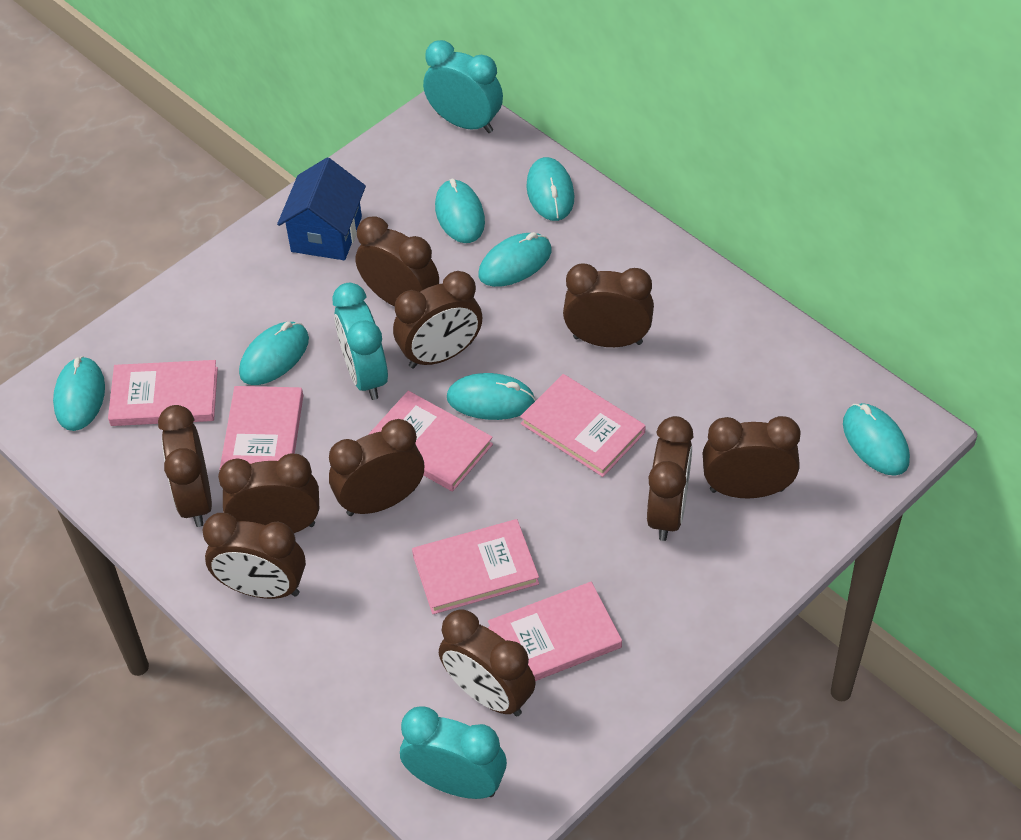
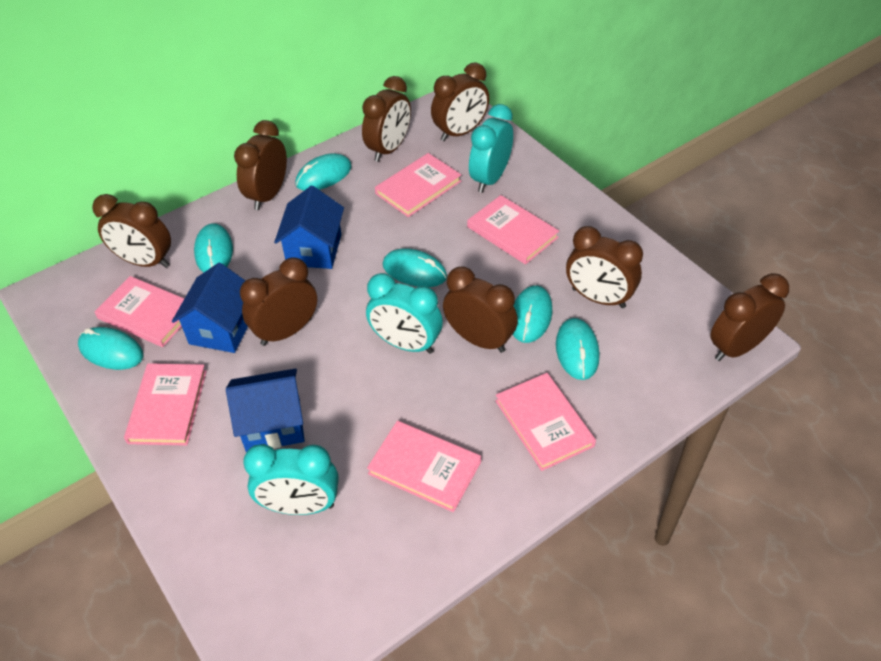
blue house: 1 -> 3
brown clock: 10 -> 8
turquoise mouse: 7 -> 6

